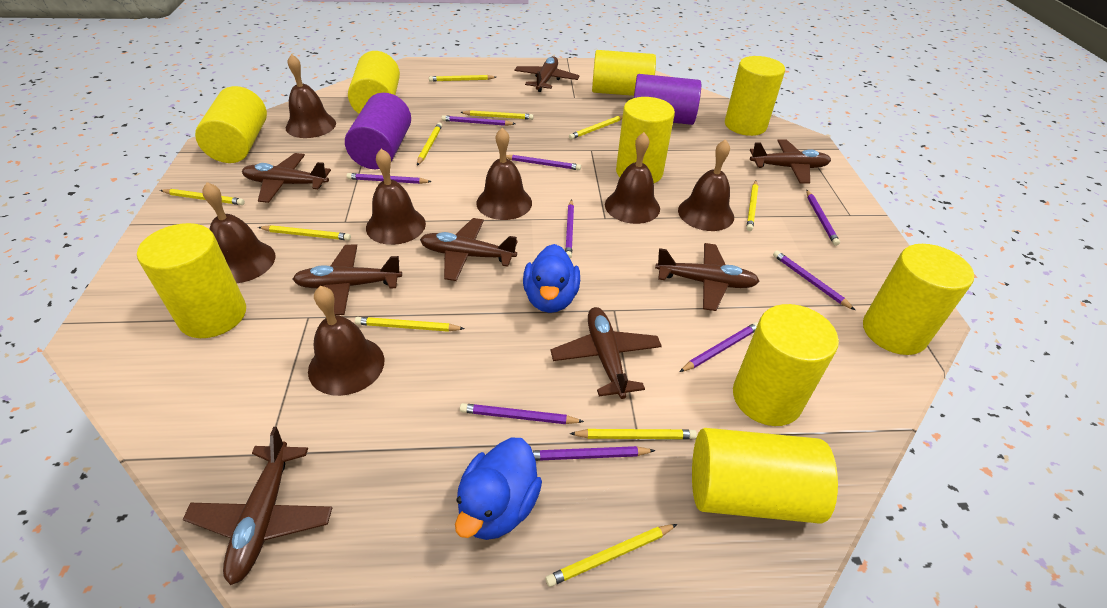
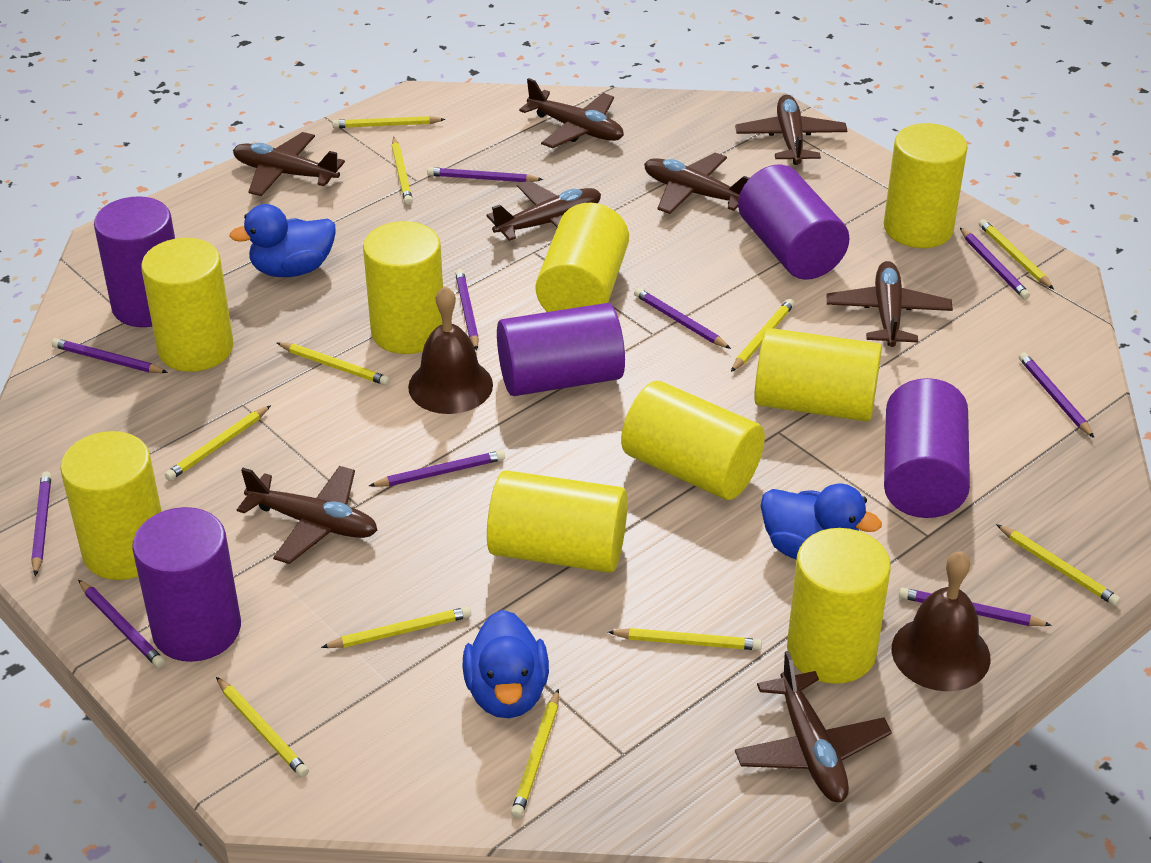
blue duck: 2 -> 3
brown bell: 7 -> 2
purple cylinder: 2 -> 5
purple pencil: 9 -> 10
yellow pencil: 10 -> 11

